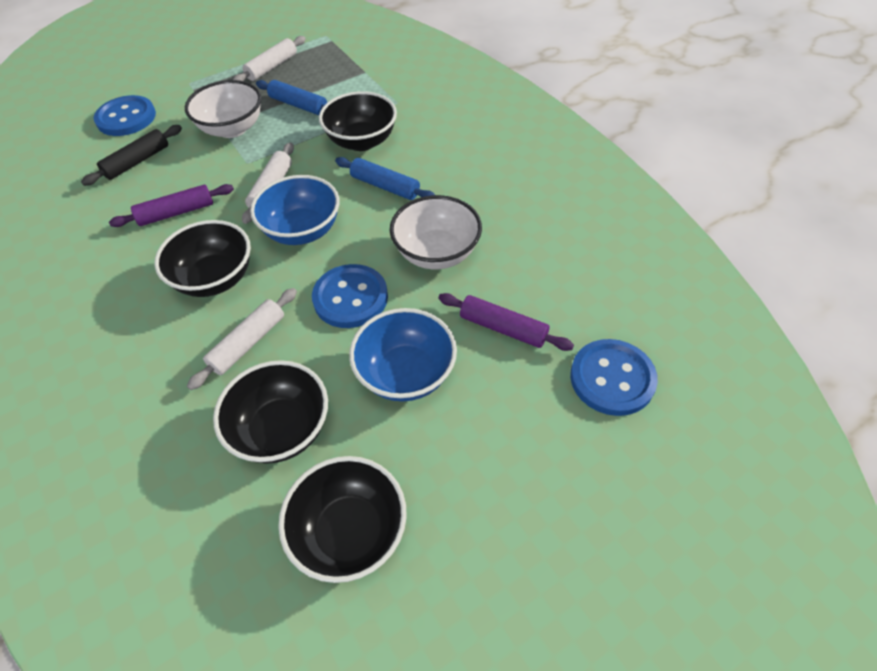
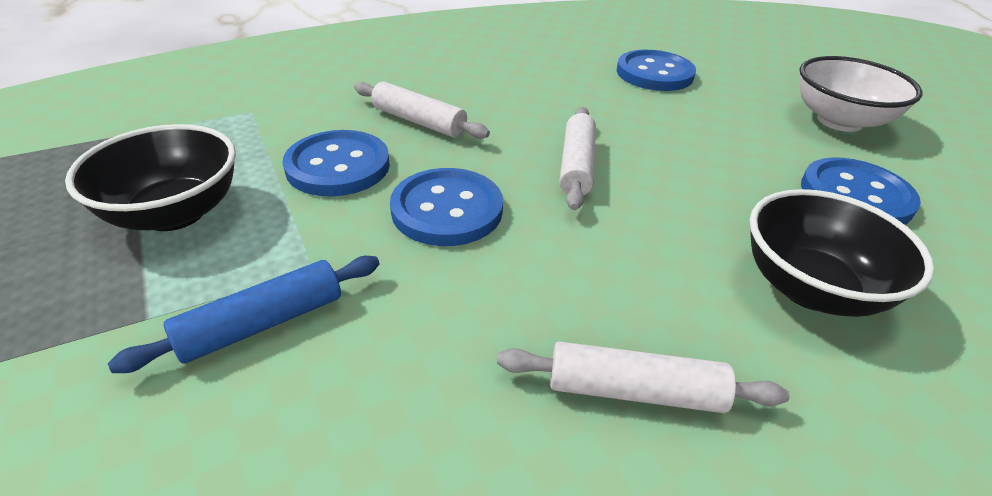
black bowl: 4 -> 2
black rolling pin: 1 -> 0
blue bowl: 2 -> 0
blue button: 3 -> 4
blue rolling pin: 2 -> 1
purple rolling pin: 2 -> 0
white bowl: 2 -> 1

